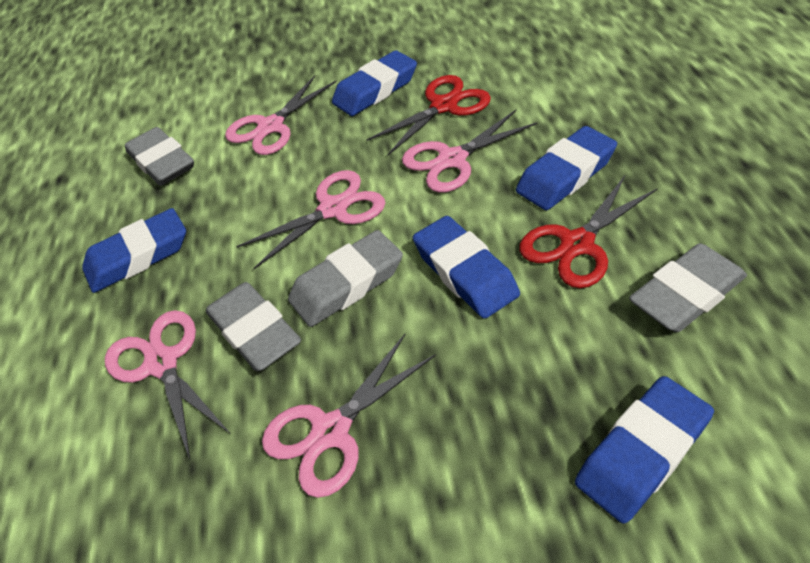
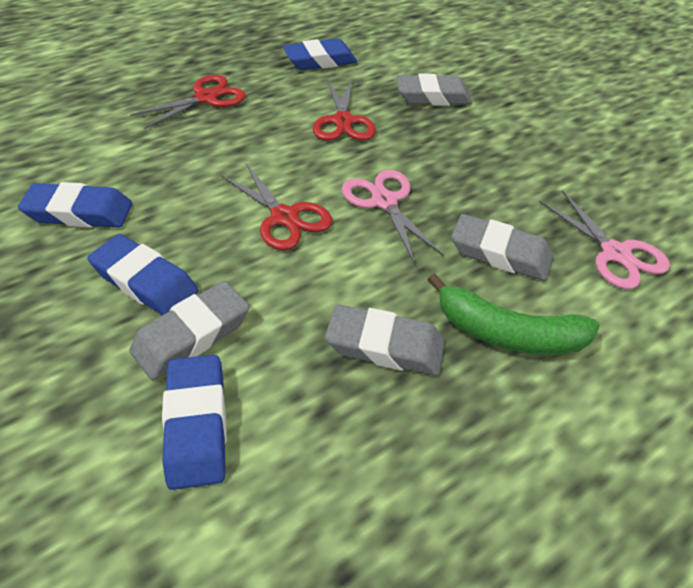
blue eraser: 5 -> 4
green banana: 0 -> 1
pink scissors: 5 -> 2
red scissors: 2 -> 3

